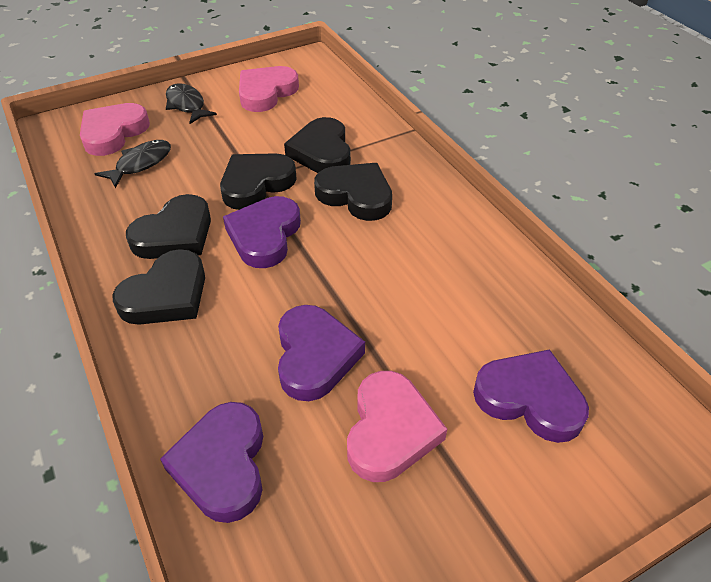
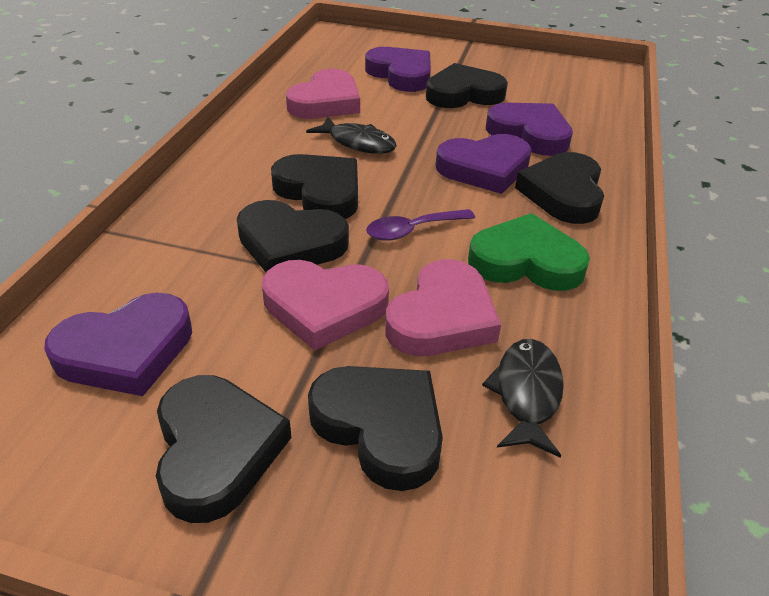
black heart: 5 -> 6
green heart: 0 -> 1
purple spoon: 0 -> 1

